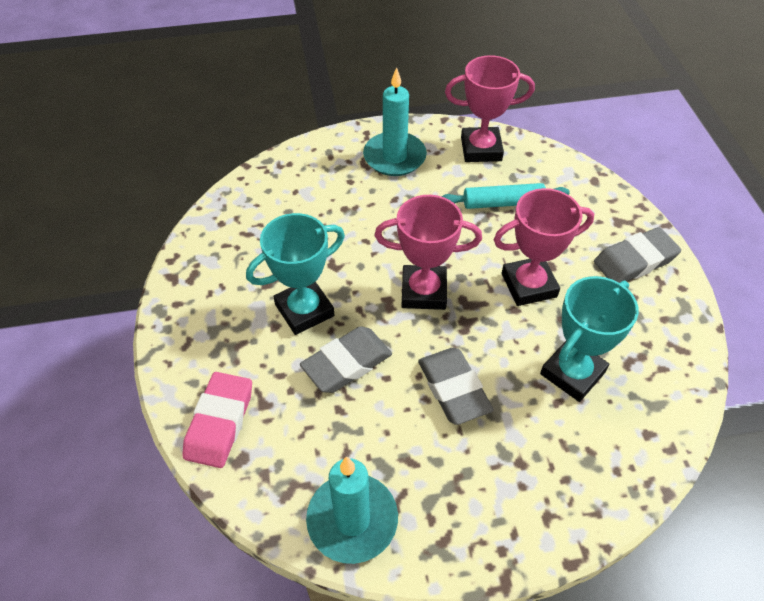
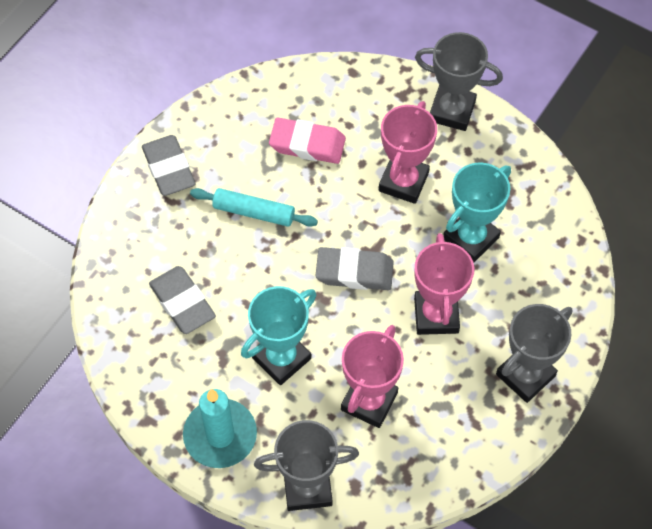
grey trophy: 0 -> 3
turquoise candle: 2 -> 1

